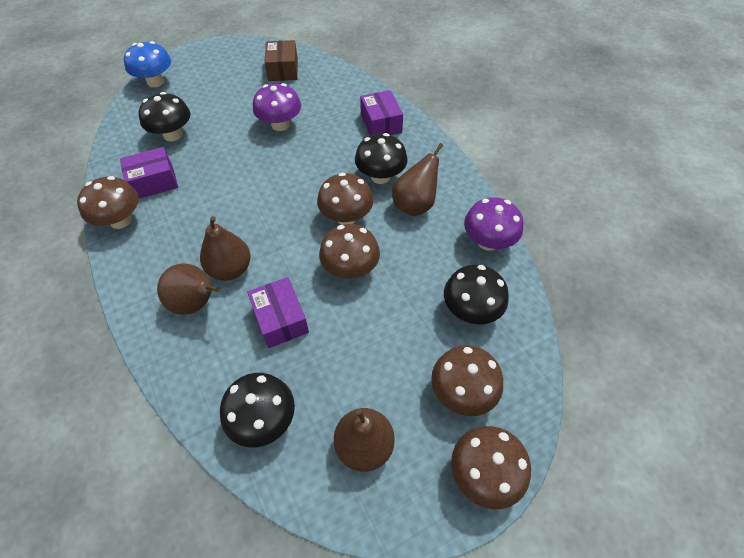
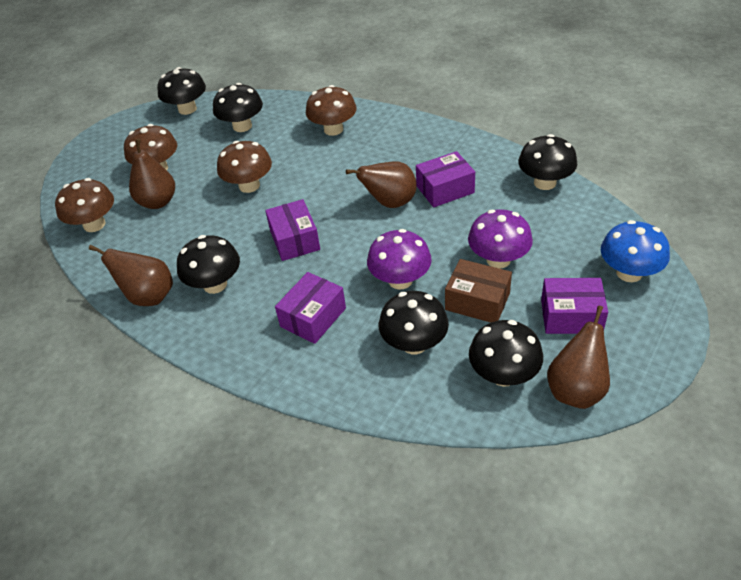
black mushroom: 4 -> 6
brown mushroom: 5 -> 4
purple box: 3 -> 4

